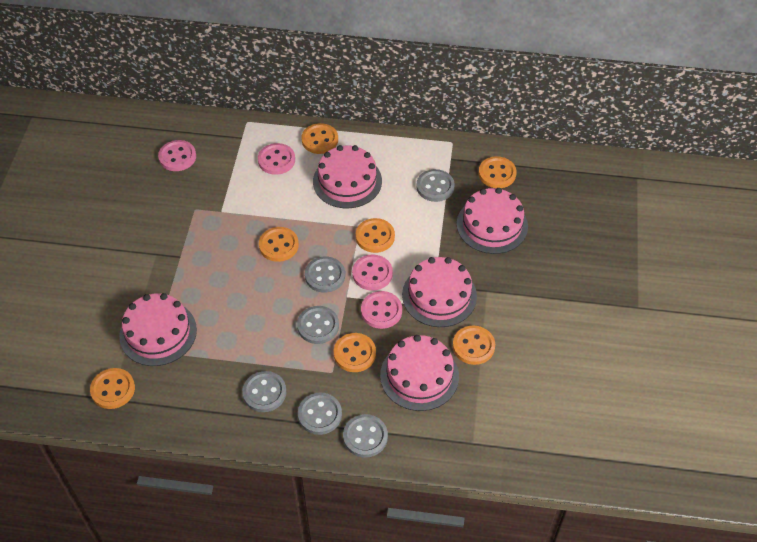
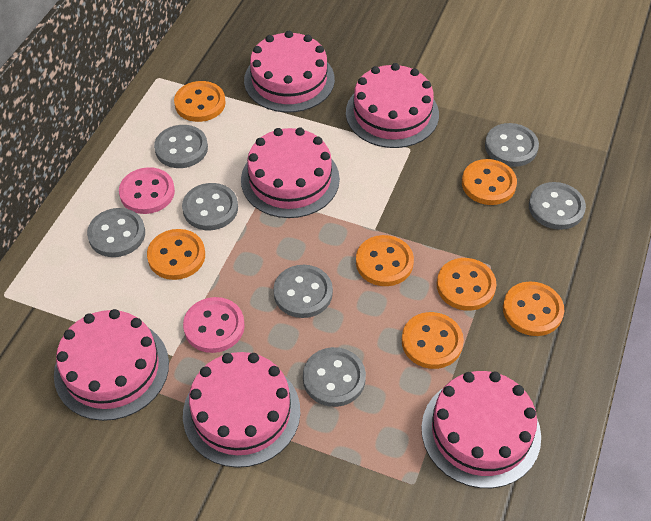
grey button: 6 -> 7
pink button: 4 -> 2
pink cake: 5 -> 6

